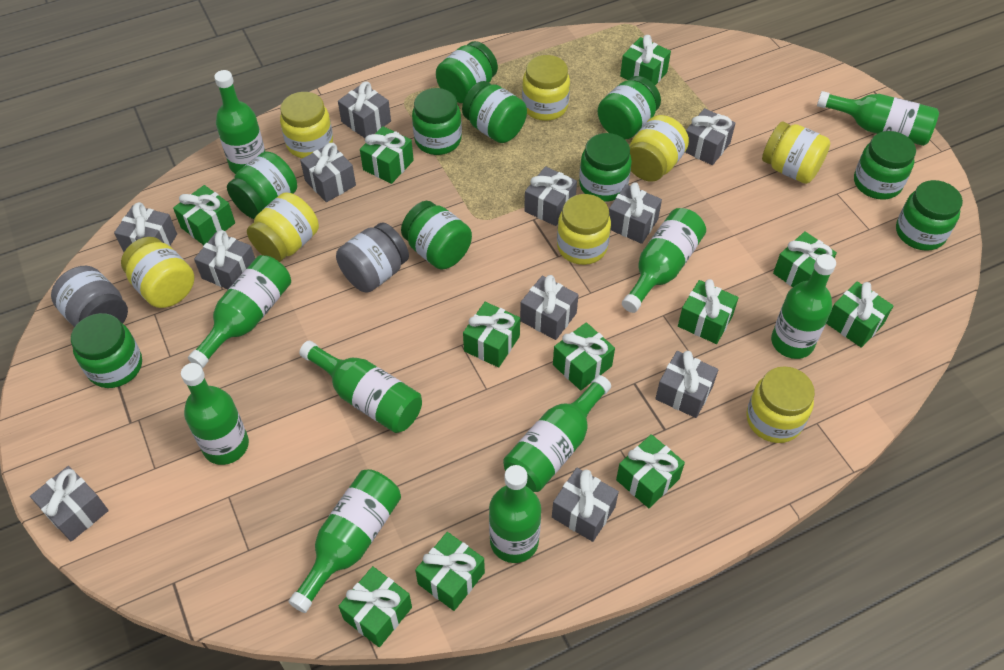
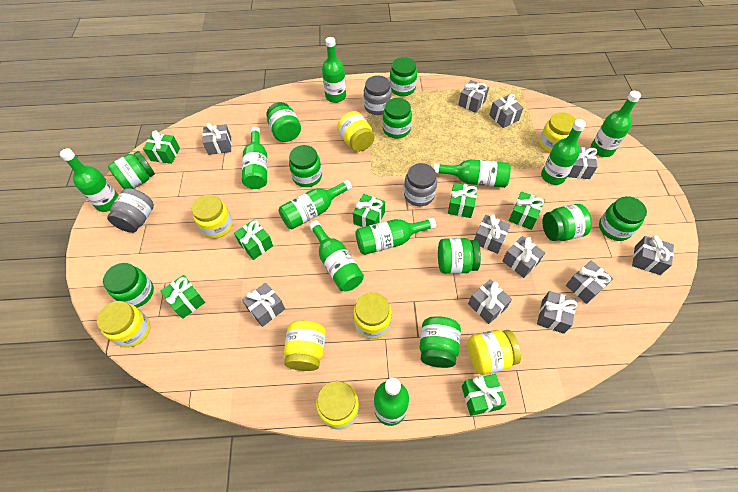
green gift: 11 -> 7
grey jar: 2 -> 3

